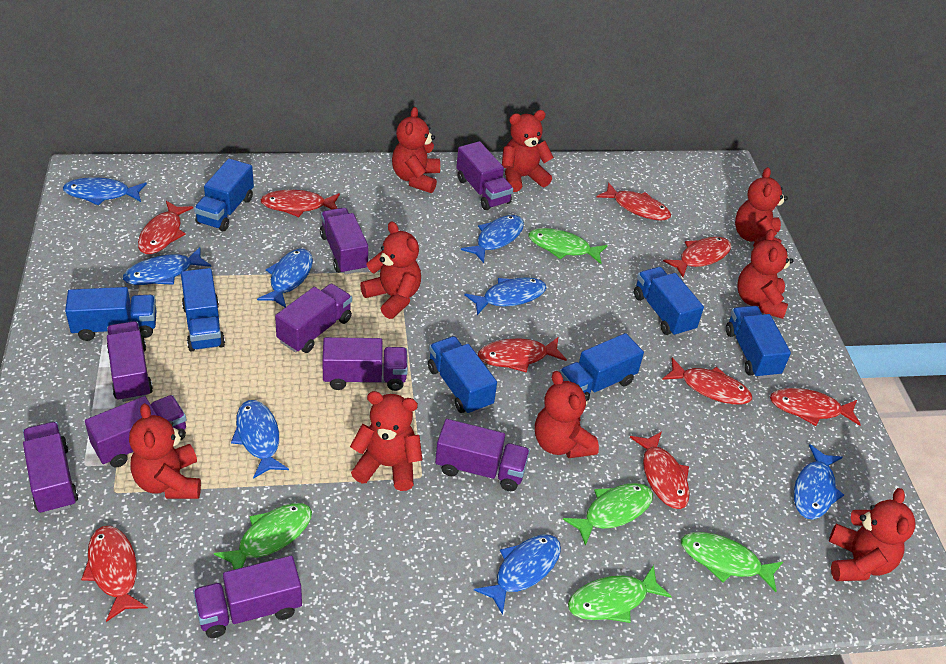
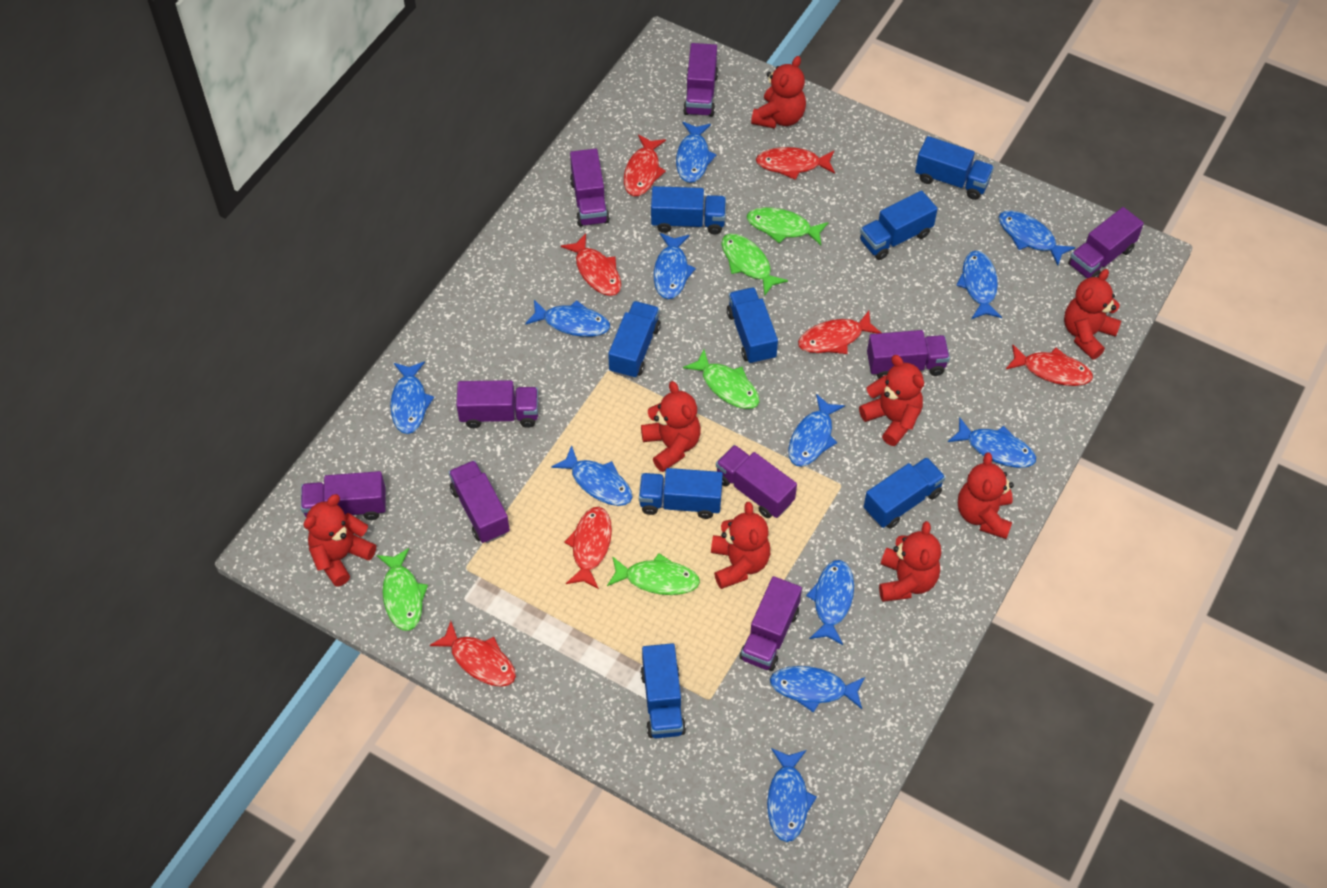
blue fish: 8 -> 12
blue truck: 7 -> 8
red fish: 9 -> 7
red teddy bear: 9 -> 8

